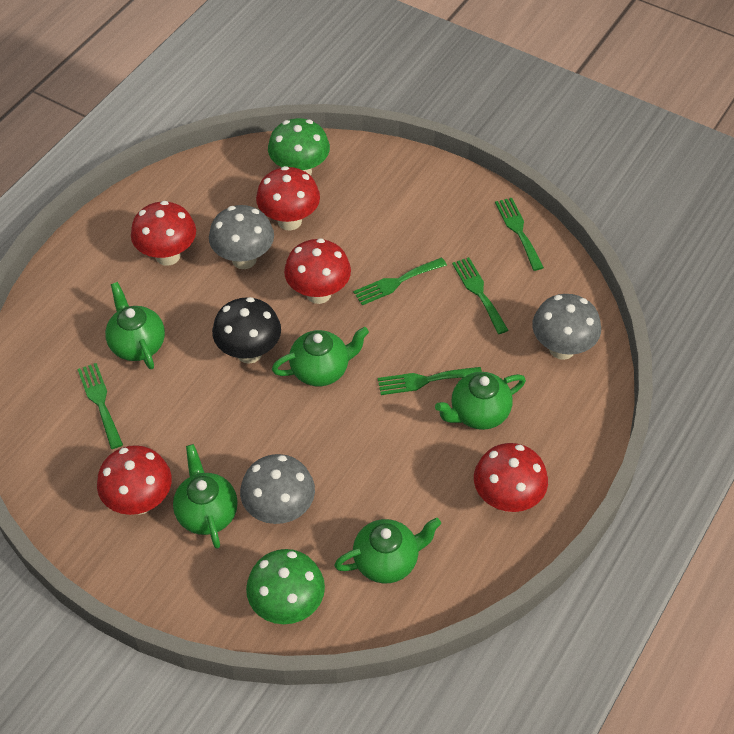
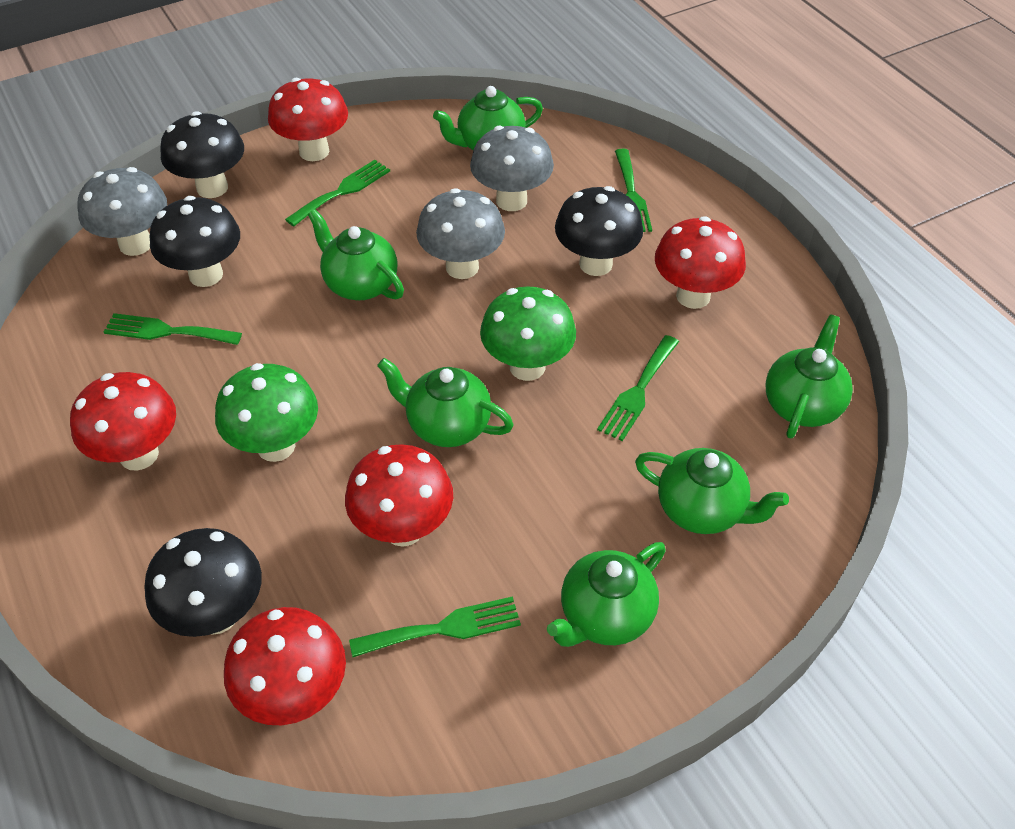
black mushroom: 1 -> 4
green teapot: 5 -> 6

